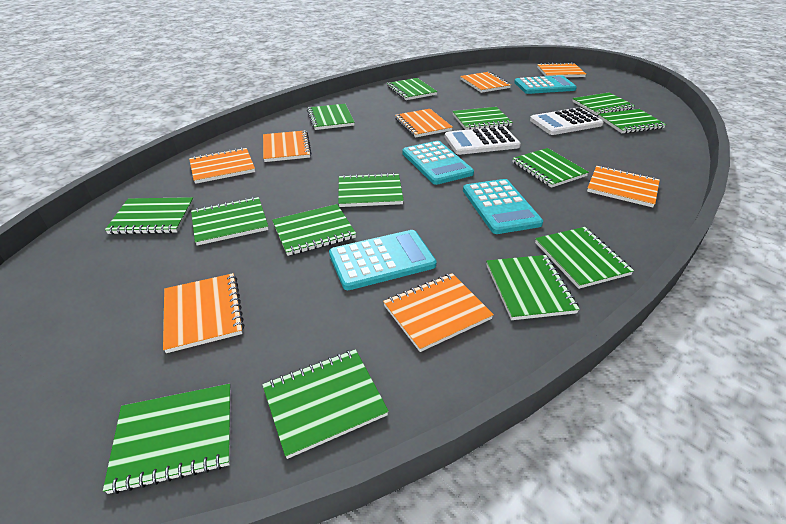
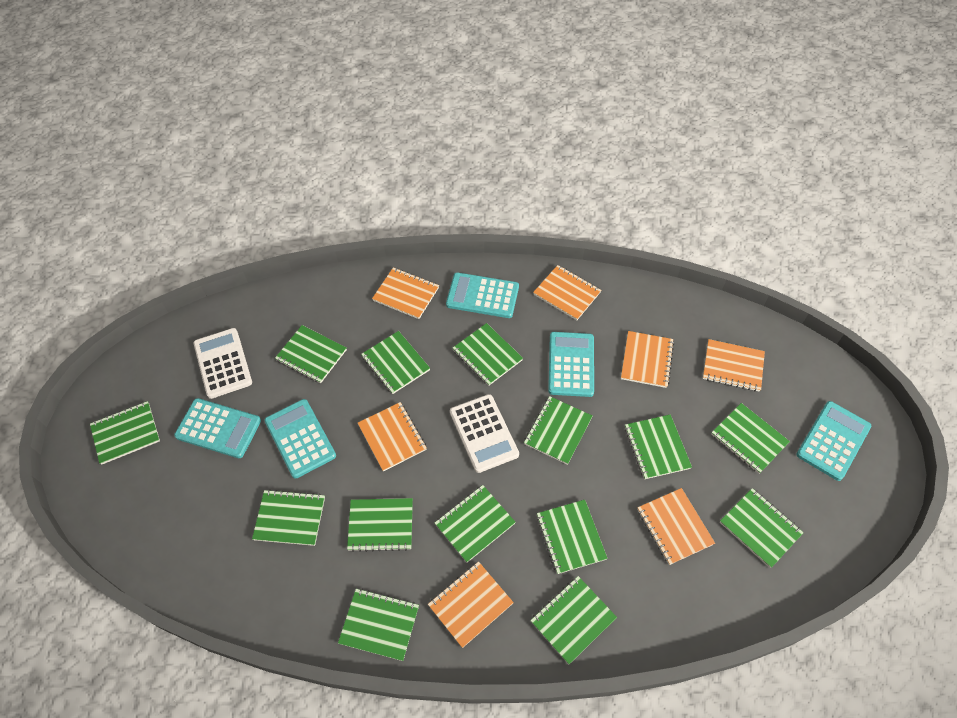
orange notebook: 8 -> 7
turquoise calculator: 4 -> 5

